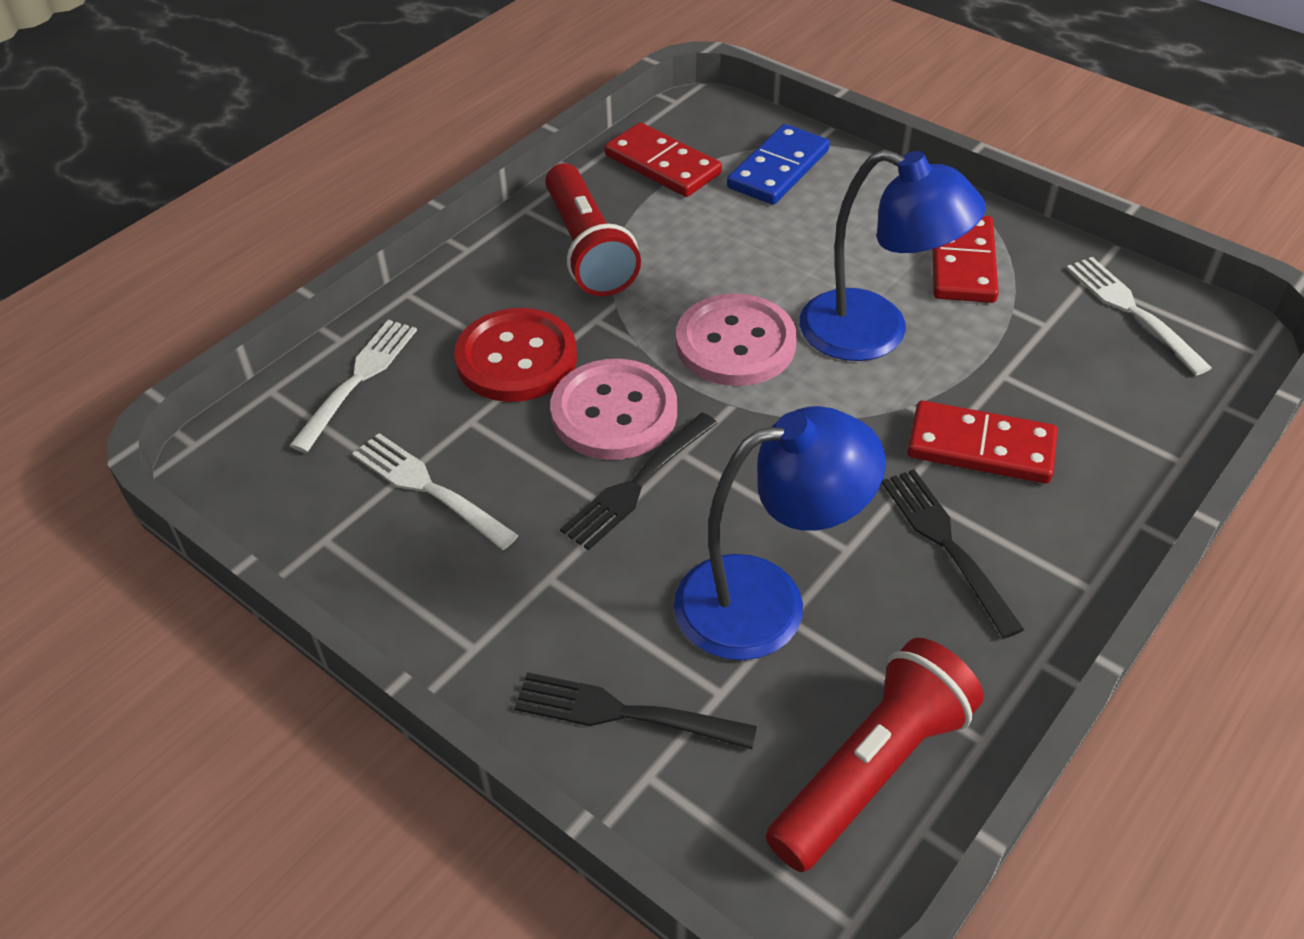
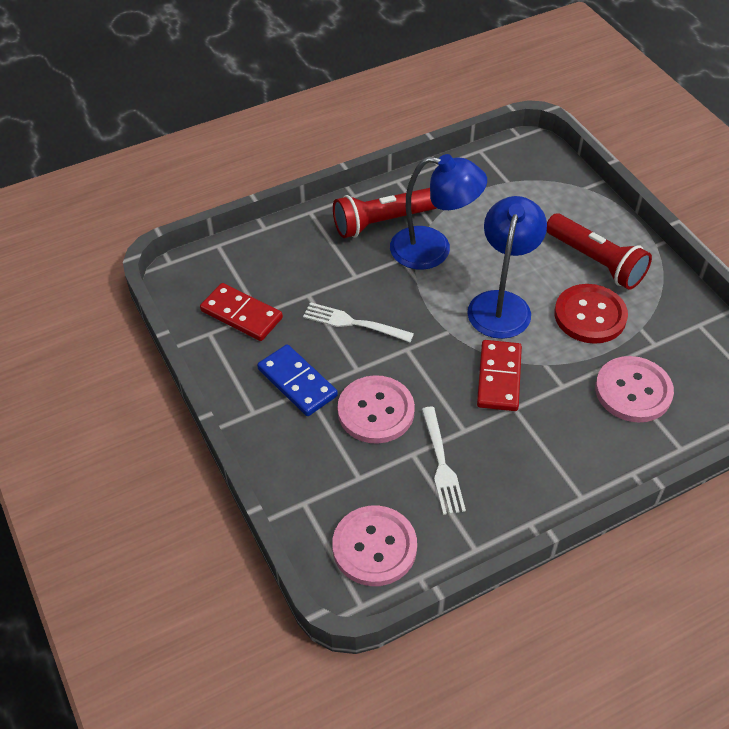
black fork: 3 -> 0
pink button: 2 -> 3
red domino: 3 -> 2
white fork: 3 -> 2

